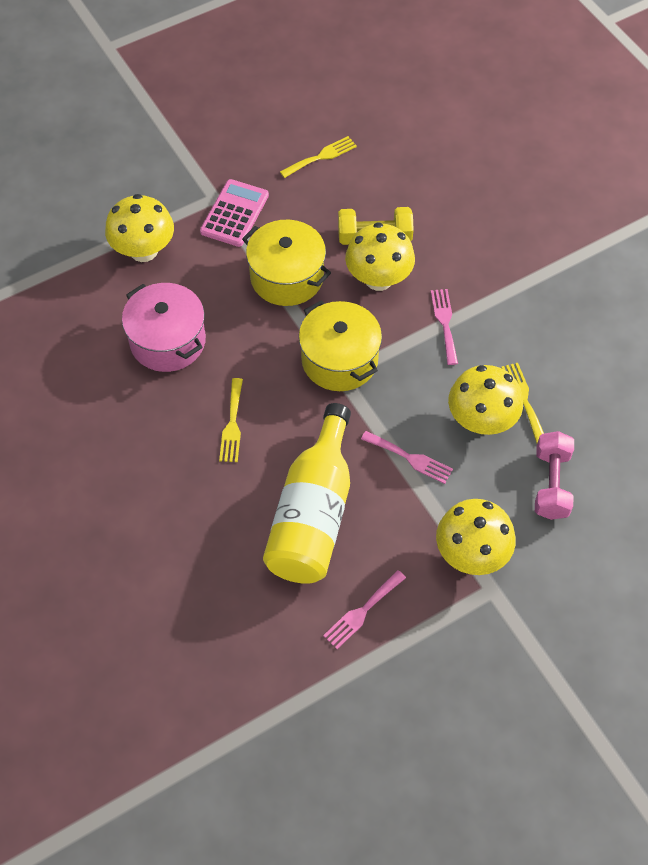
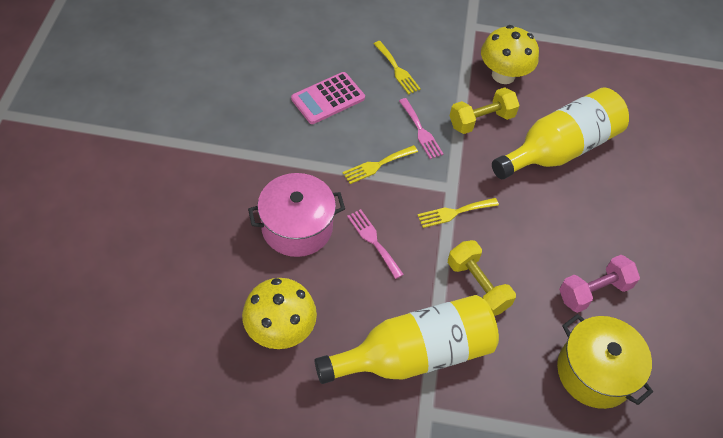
pink fork: 3 -> 2
yellow bottle: 1 -> 2
yellow dumbbell: 1 -> 2
yellow mushroom: 4 -> 2
yellow pot: 2 -> 1

